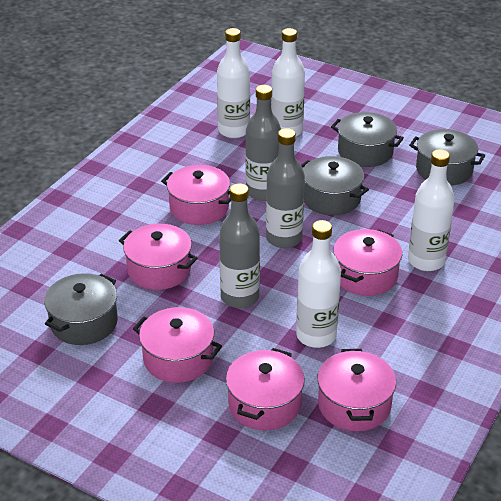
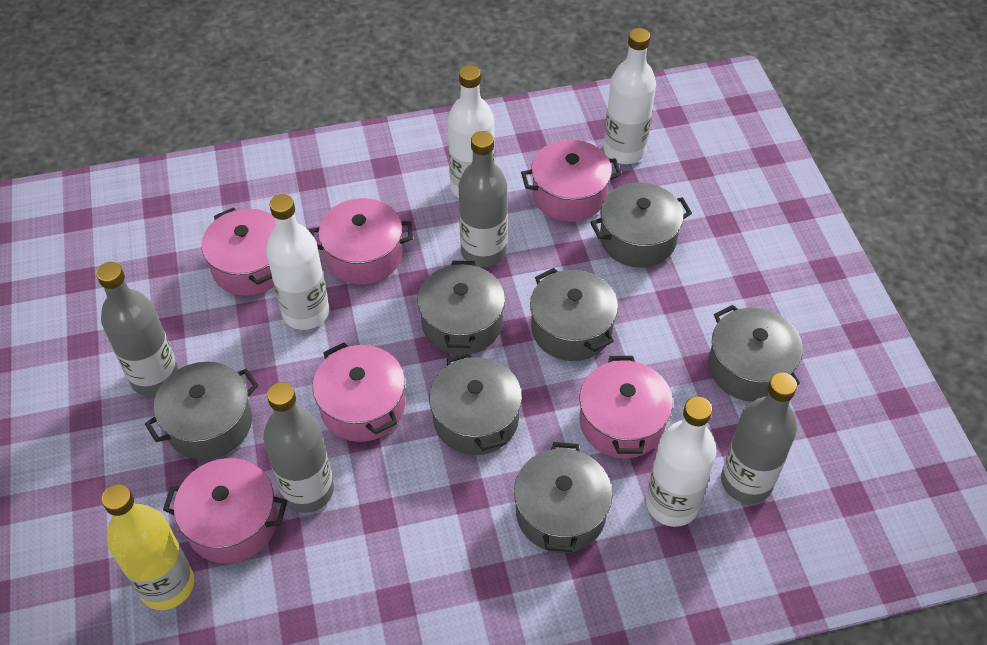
grey bottle: 3 -> 4
grey pot: 4 -> 7
yellow bottle: 0 -> 1

